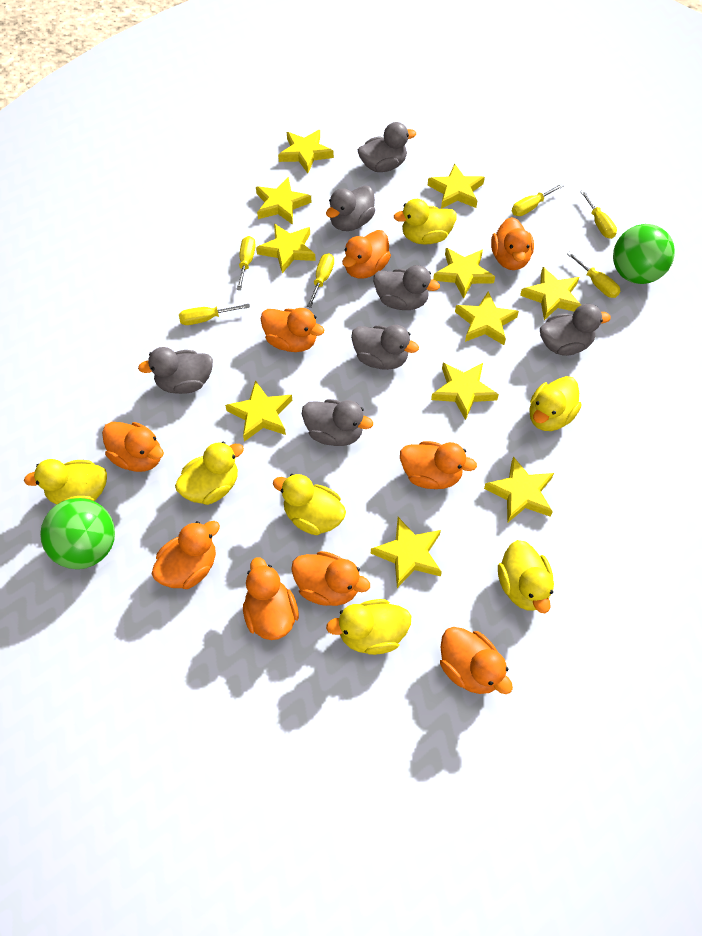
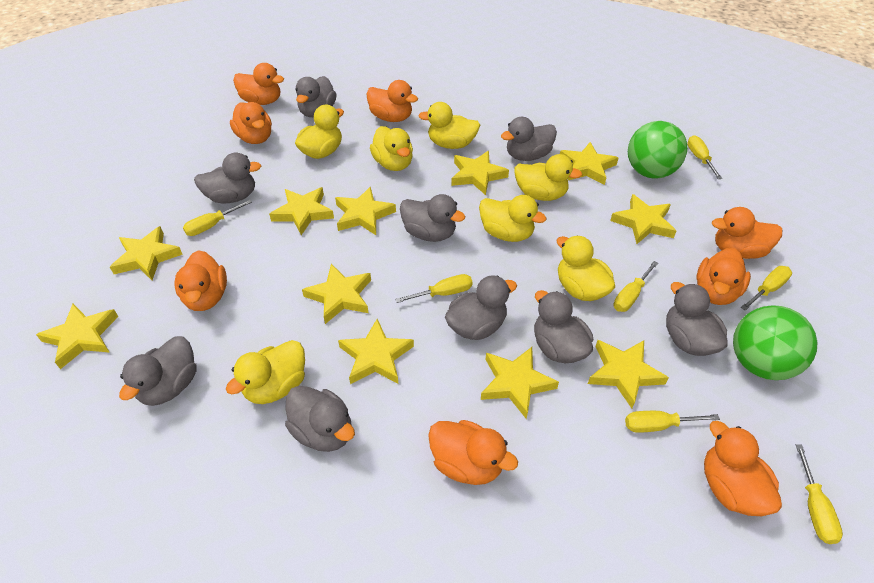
grey duck: 7 -> 9
orange duck: 9 -> 8
yellow screwdriver: 6 -> 7

